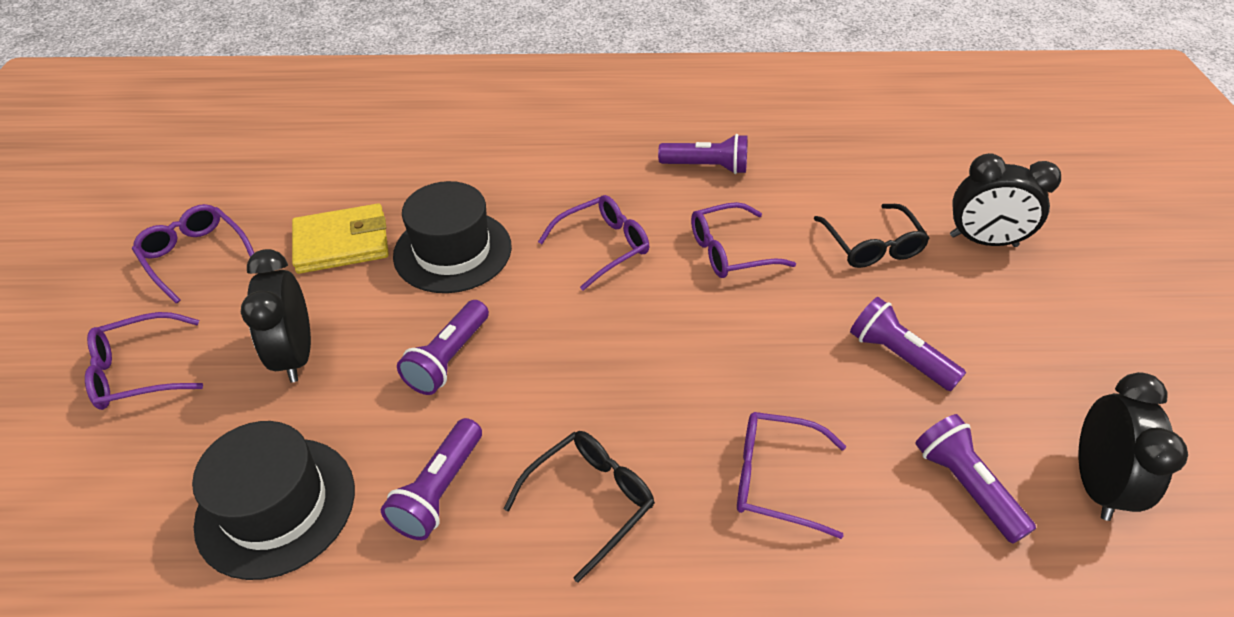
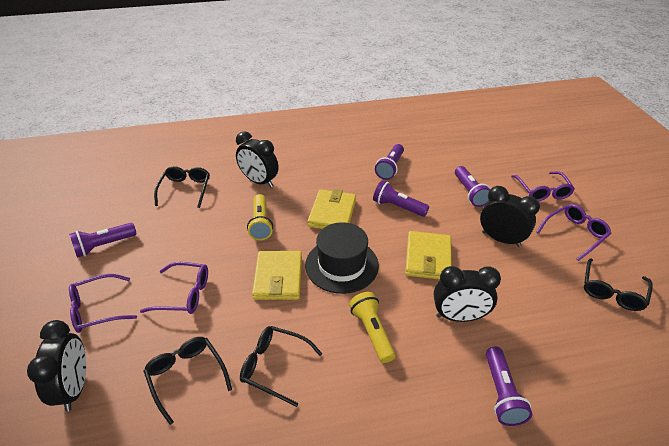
black clock: 3 -> 4
black glasses: 2 -> 4
black hat: 2 -> 1
purple glasses: 5 -> 4
yellow flashlight: 0 -> 2
yellow wallet: 1 -> 3

